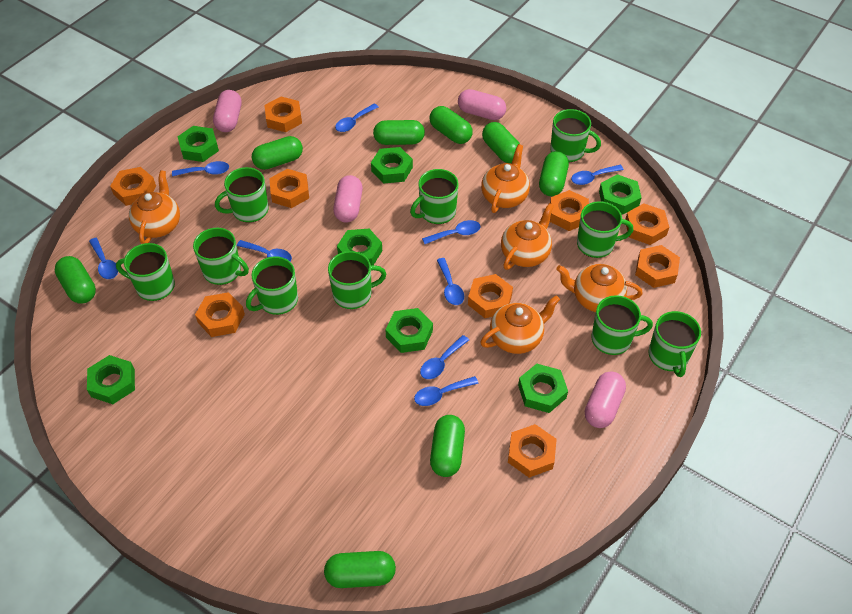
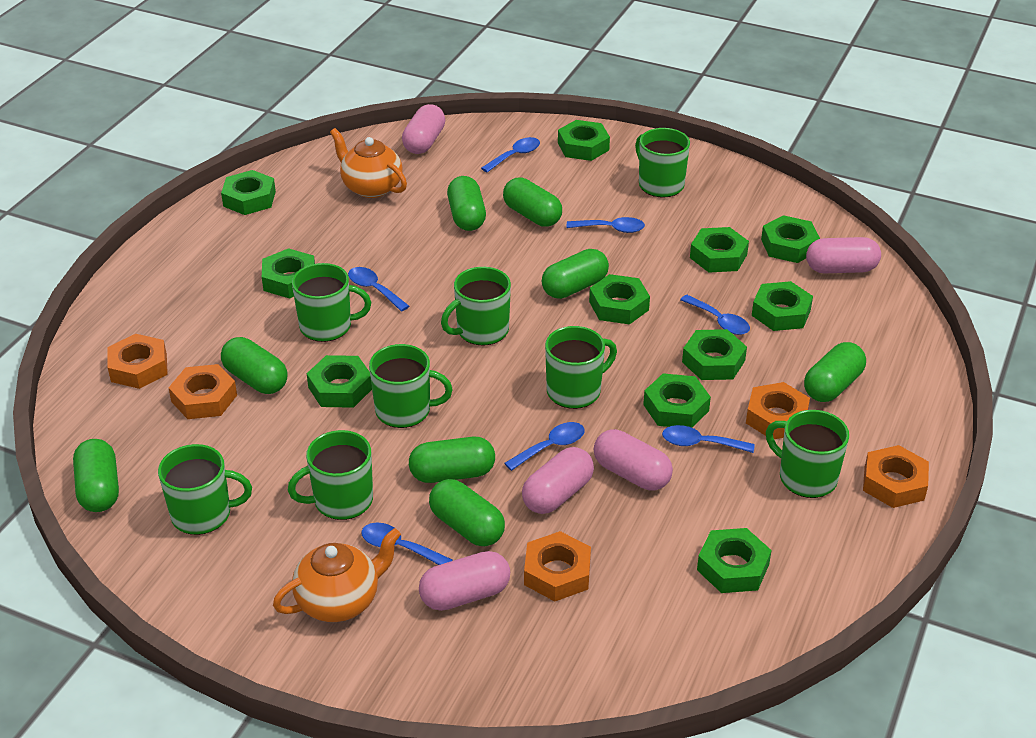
blue spoon: 9 -> 7
green mug: 10 -> 8
green nut: 7 -> 11
orange nut: 9 -> 5
orange teapot: 5 -> 2
pink capsule: 4 -> 5

